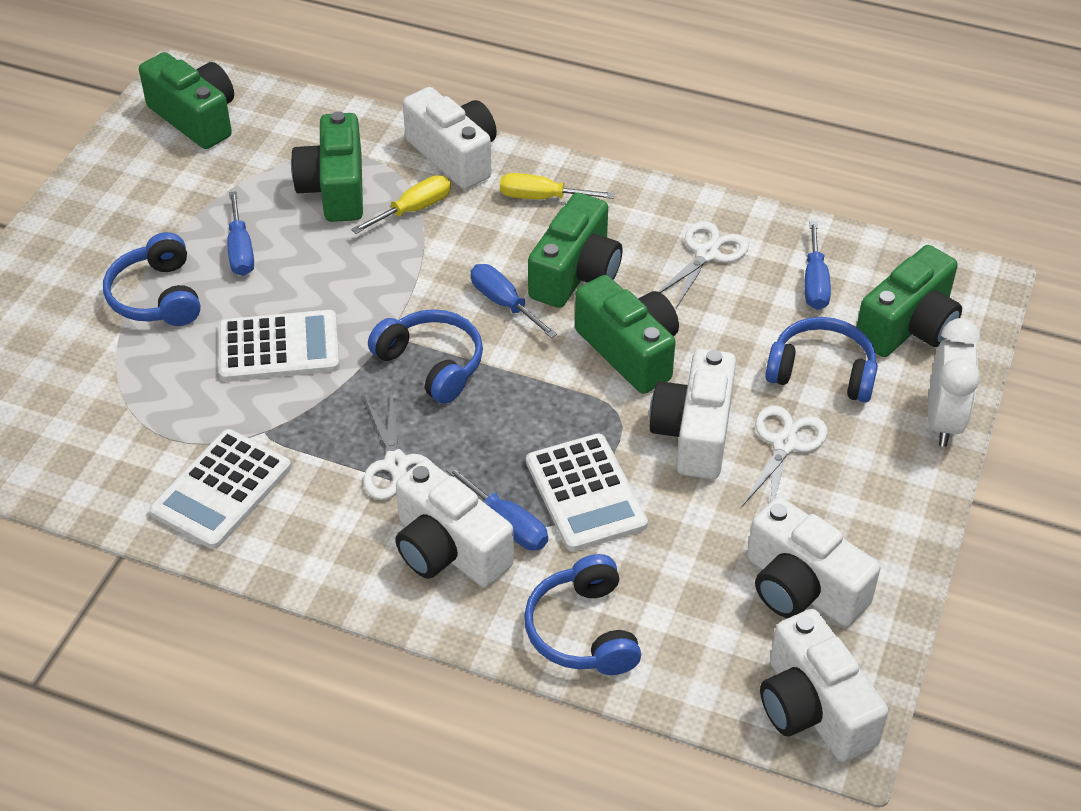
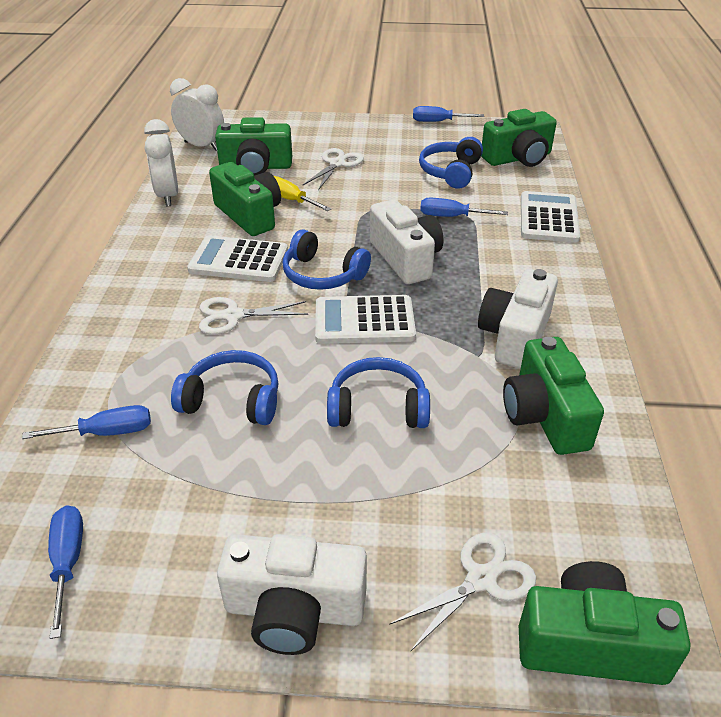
white camera: 5 -> 3
white clock: 1 -> 2
yellow screwdriver: 2 -> 1

